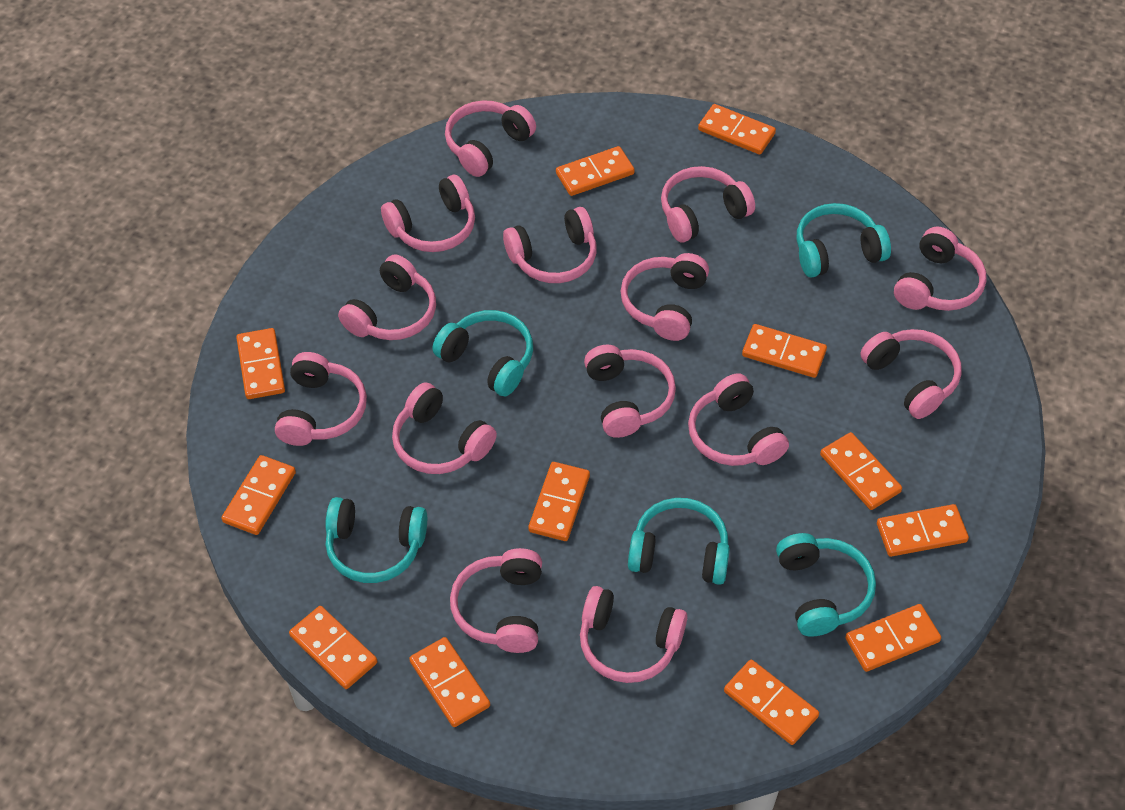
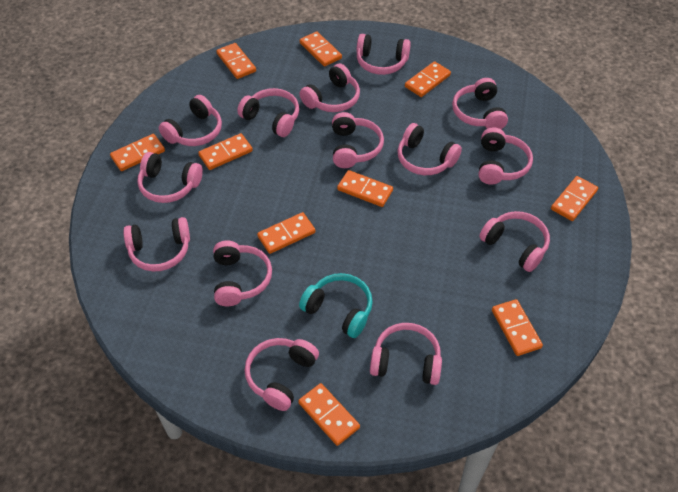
orange domino: 12 -> 10
turquoise headphones: 5 -> 1

